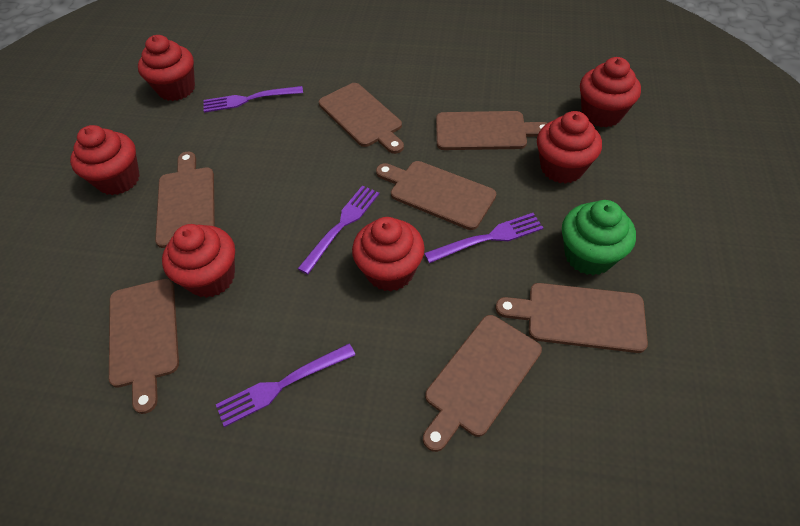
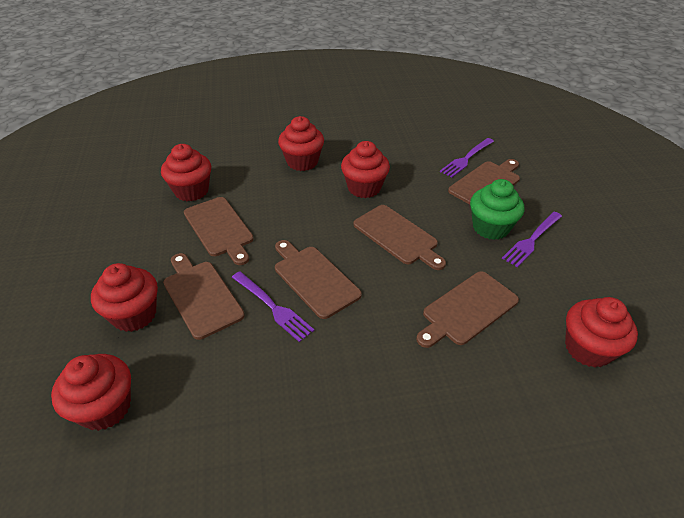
brown cutting board: 7 -> 6
purple fork: 4 -> 3

